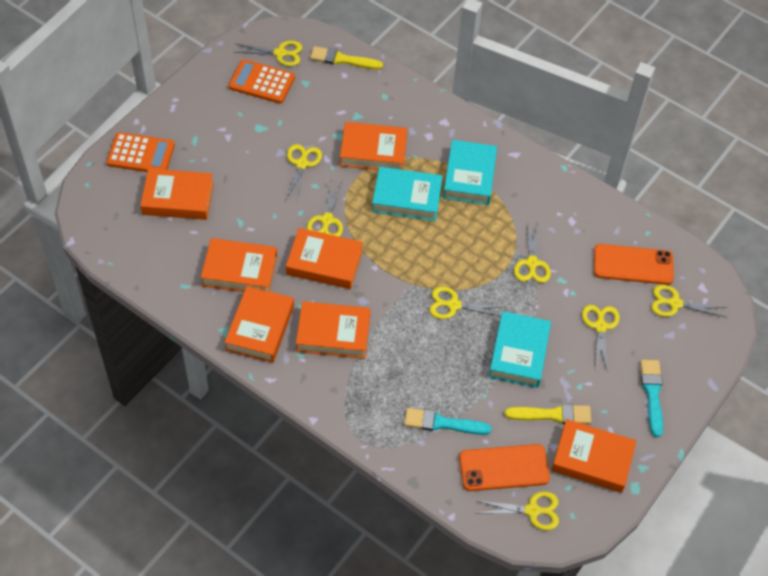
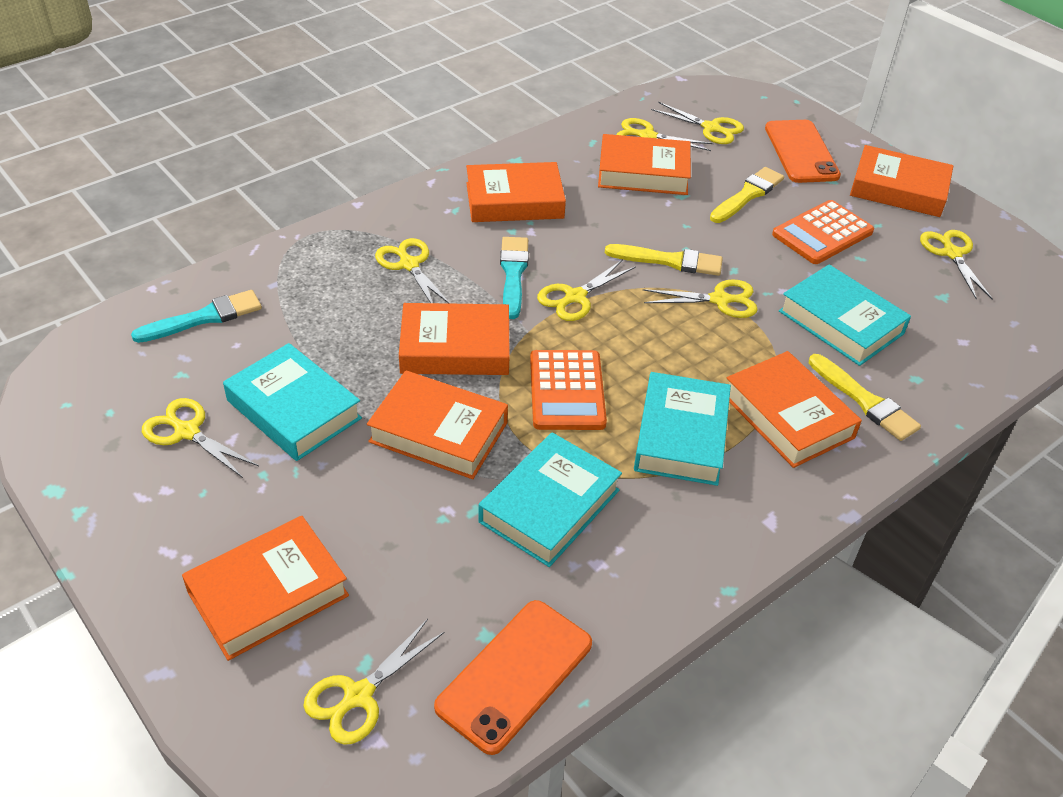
turquoise book: 3 -> 4
yellow brush: 2 -> 3

